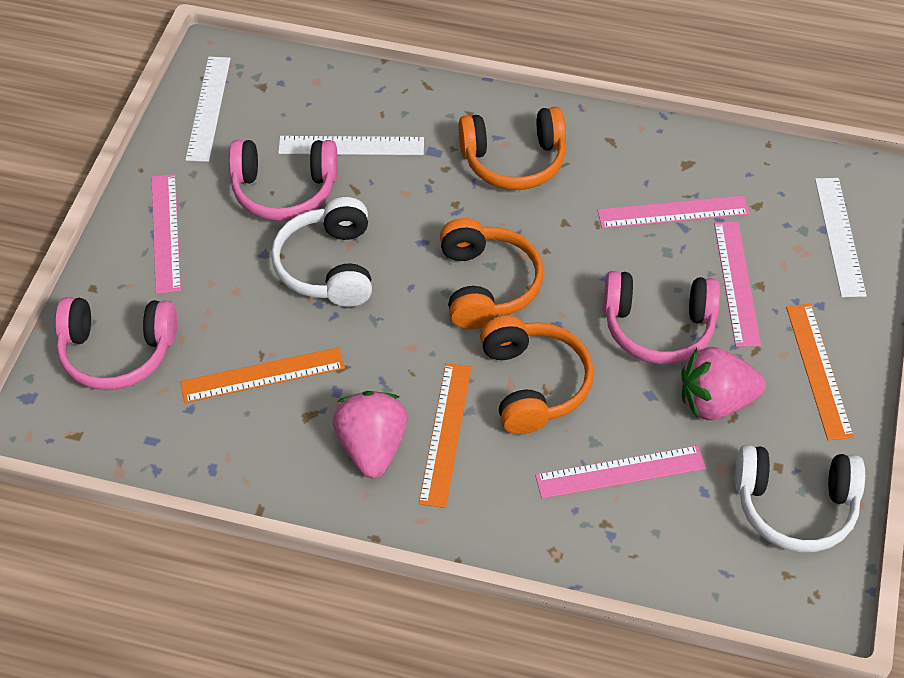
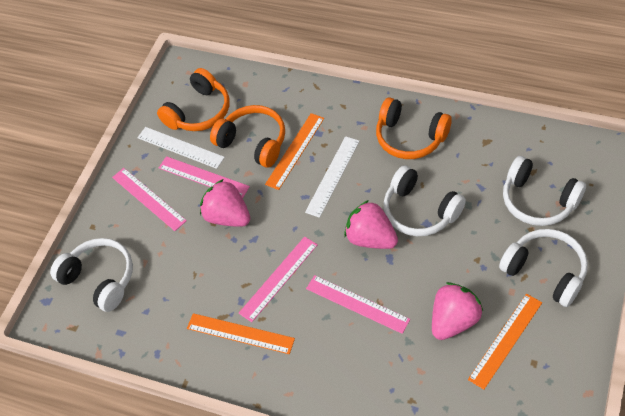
pink headphones: 3 -> 0
pink strawberry: 2 -> 3
white headphones: 2 -> 4
white ruler: 3 -> 2

